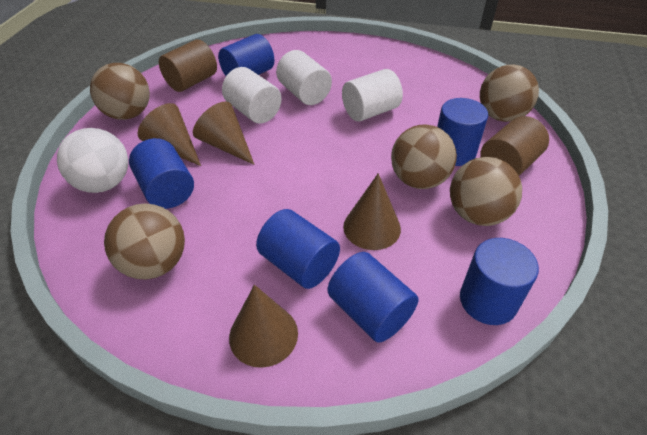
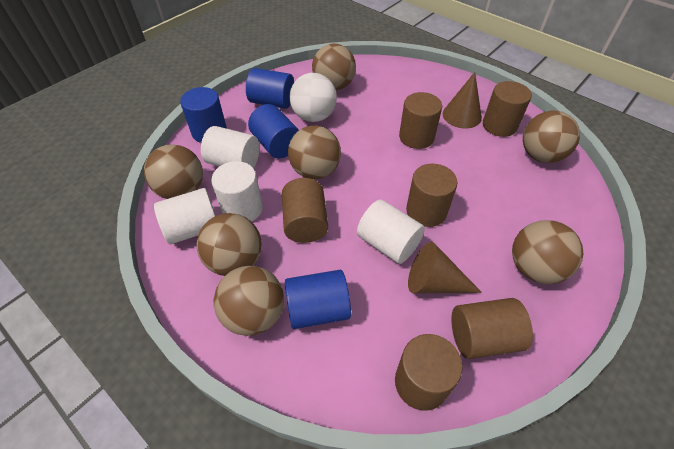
blue cylinder: 6 -> 4
brown ball: 5 -> 7
brown cone: 4 -> 2
brown cylinder: 2 -> 6
white cylinder: 3 -> 4

